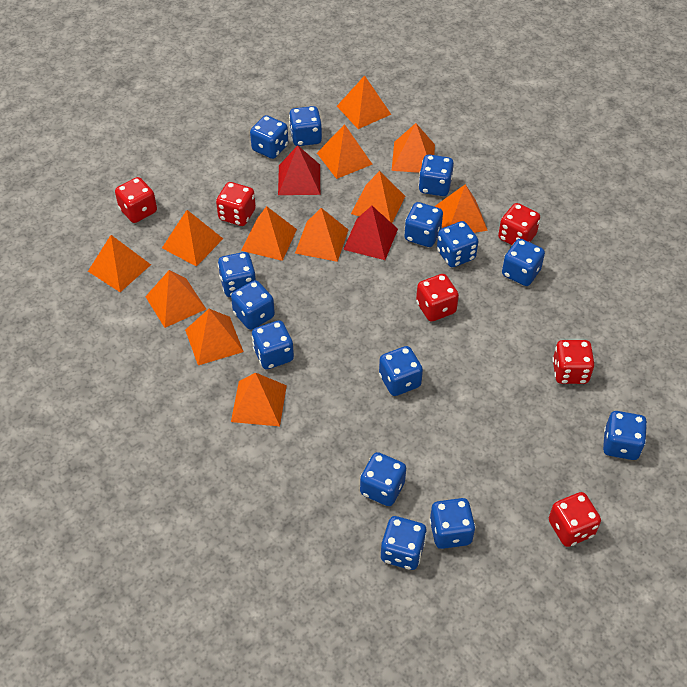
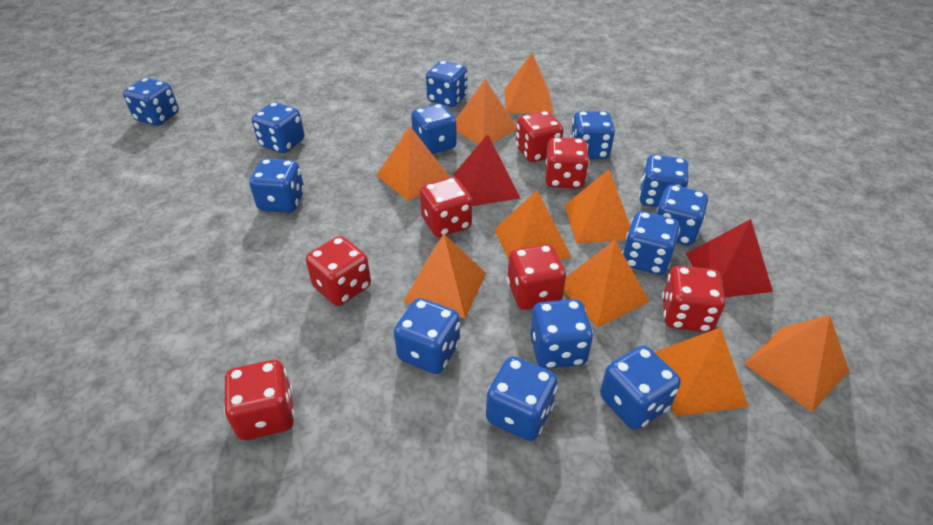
blue dice: 14 -> 13
orange pyramid: 12 -> 9
red dice: 6 -> 7

